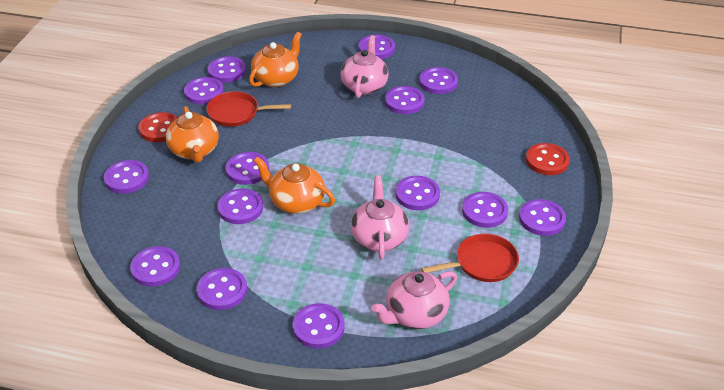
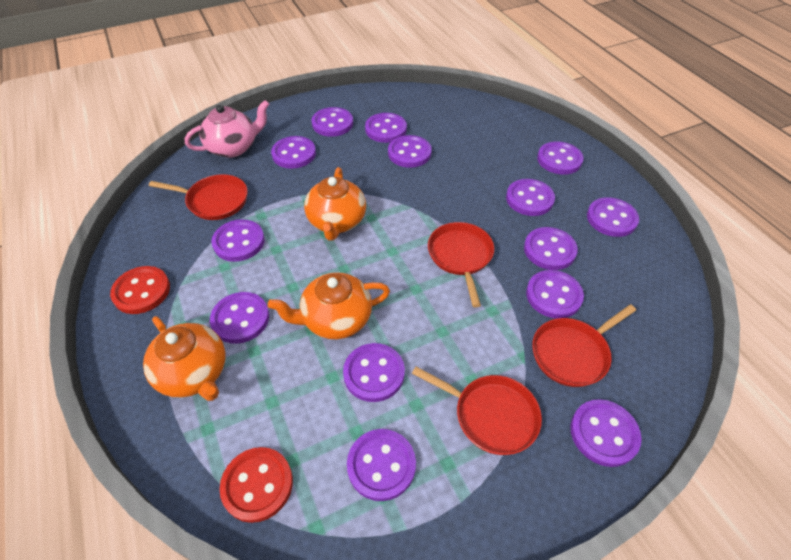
pink teapot: 3 -> 1
red pan: 2 -> 4

